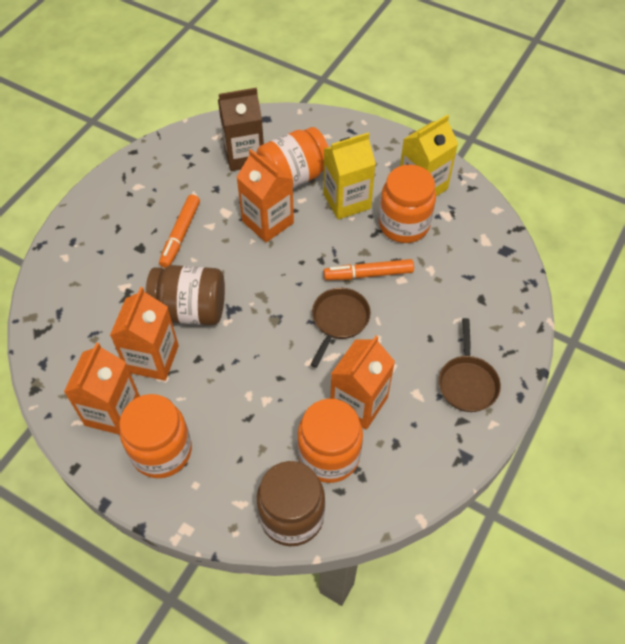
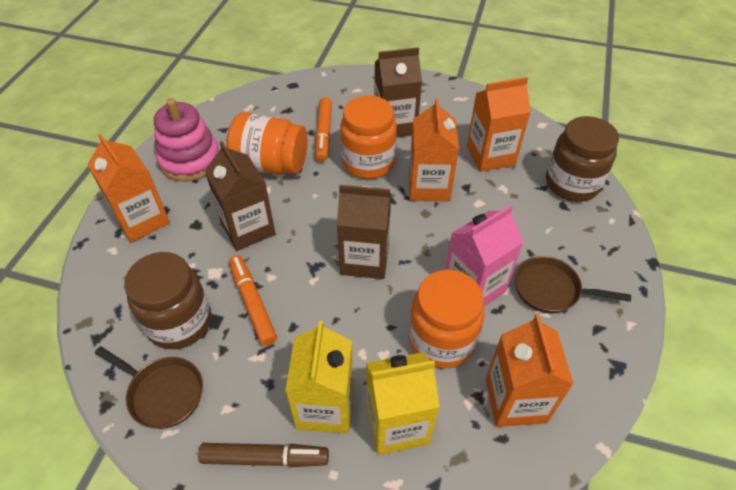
brown carton: 1 -> 3
brown marker: 0 -> 1
orange jar: 4 -> 3
pink carton: 0 -> 1
pink stacking toy: 0 -> 1

